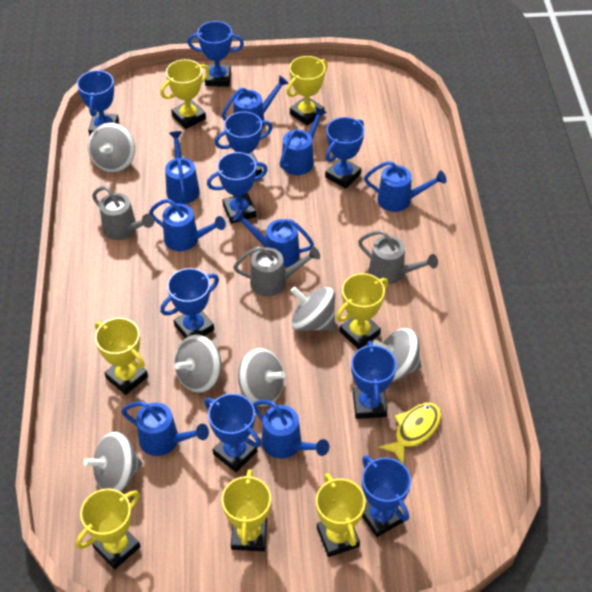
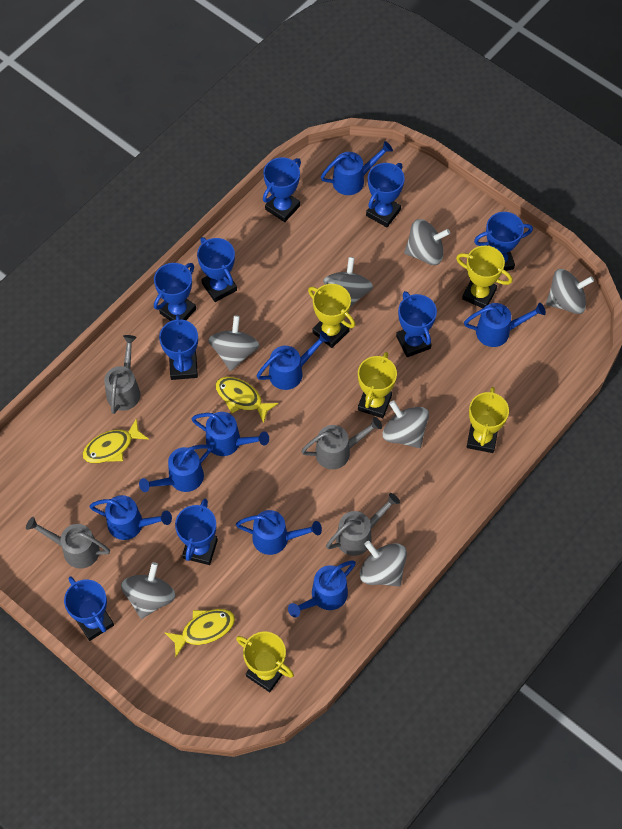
grey spinning top: 6 -> 7
grey watering can: 3 -> 4
yellow fish: 1 -> 3
yellow trophy: 7 -> 5

